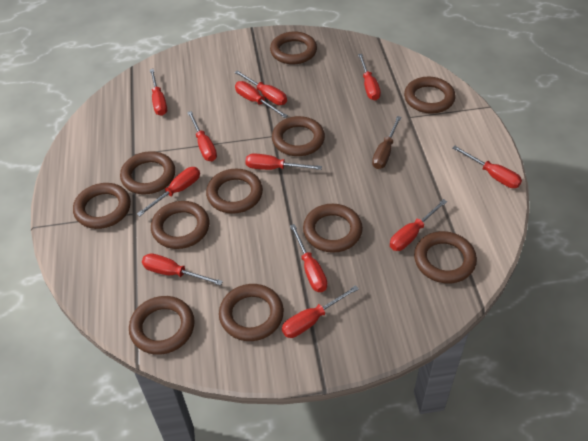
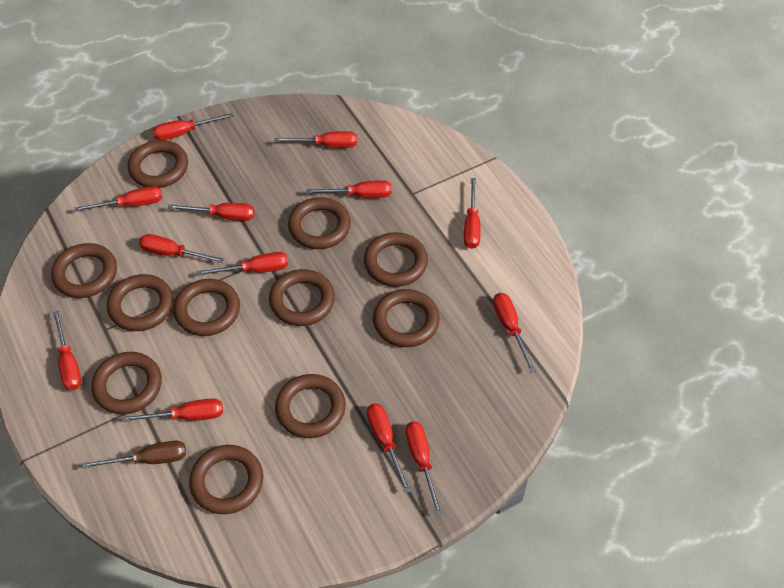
red screwdriver: 12 -> 13

